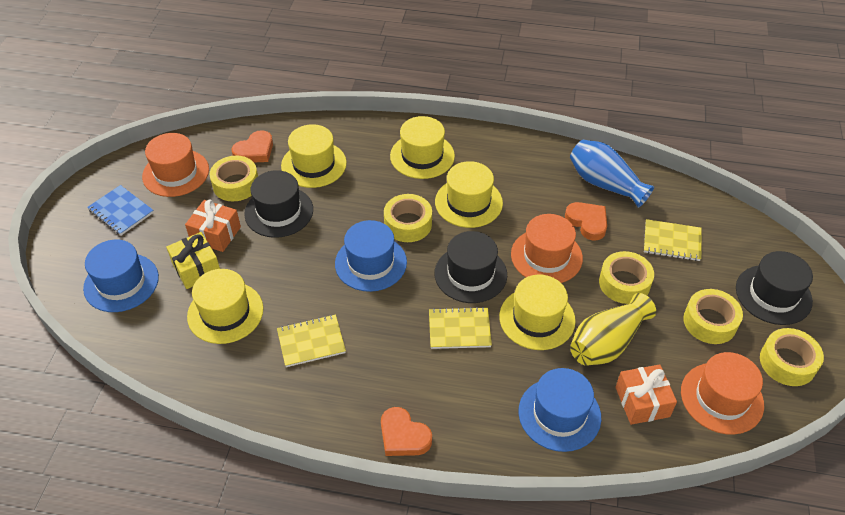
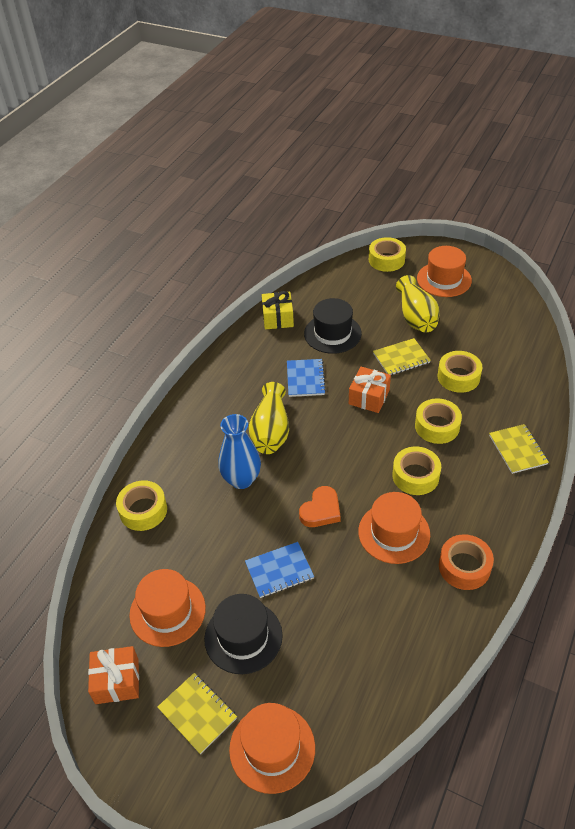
black hat: 3 -> 2
blue hat: 3 -> 0
blue notebook: 1 -> 2
orange hat: 3 -> 4
orange heart: 3 -> 1
orange tape: 0 -> 1
yellow hat: 5 -> 0
yellow vase: 1 -> 2

